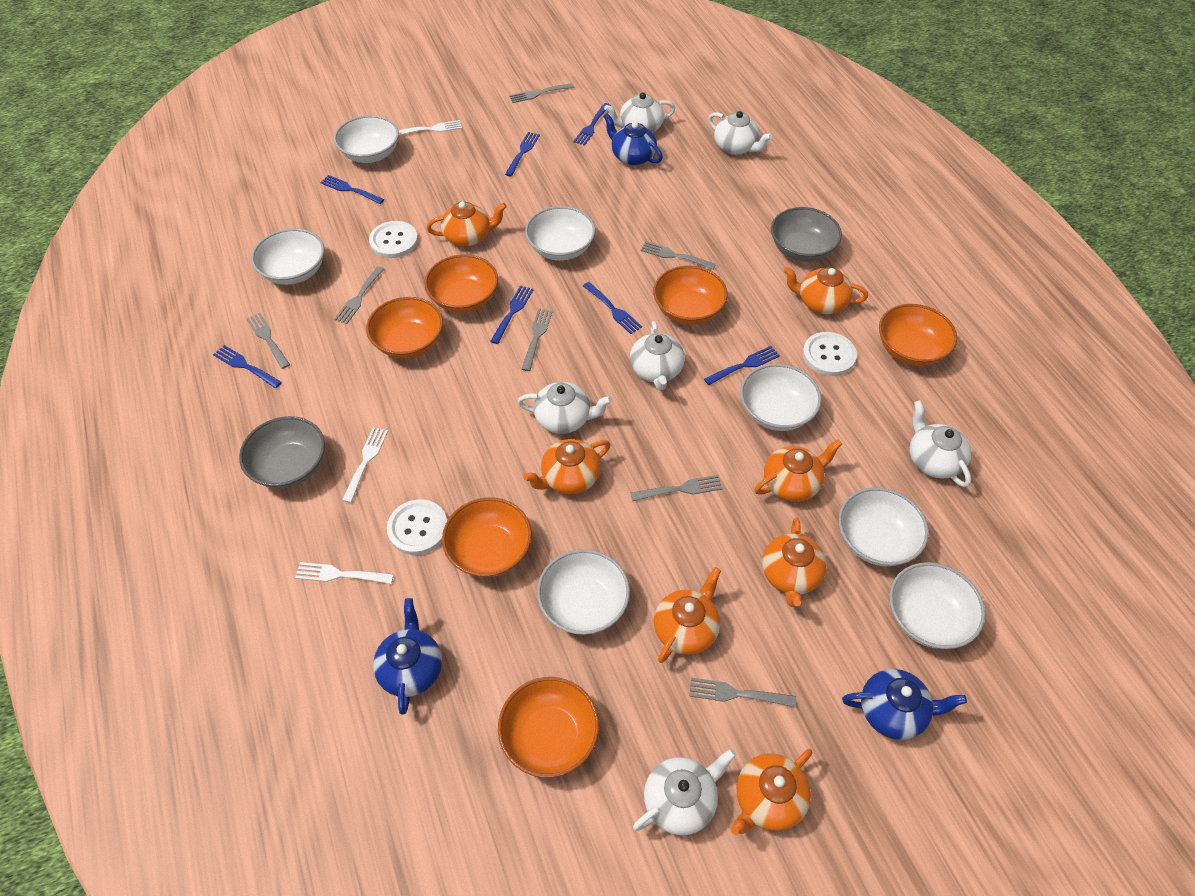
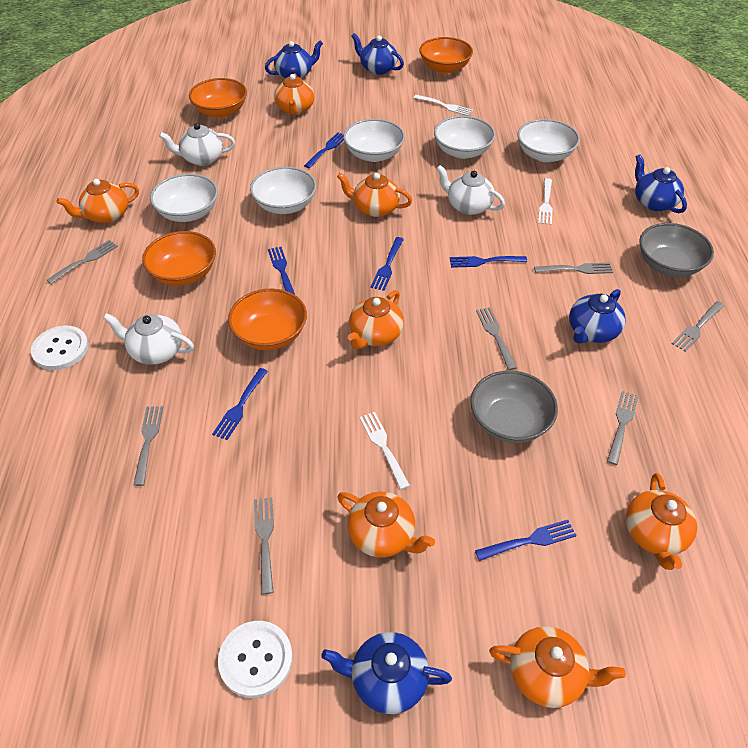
blue fork: 7 -> 6
blue teapot: 3 -> 5
orange bowl: 6 -> 4
white bowl: 7 -> 5
white button: 3 -> 2
white teapot: 6 -> 3

